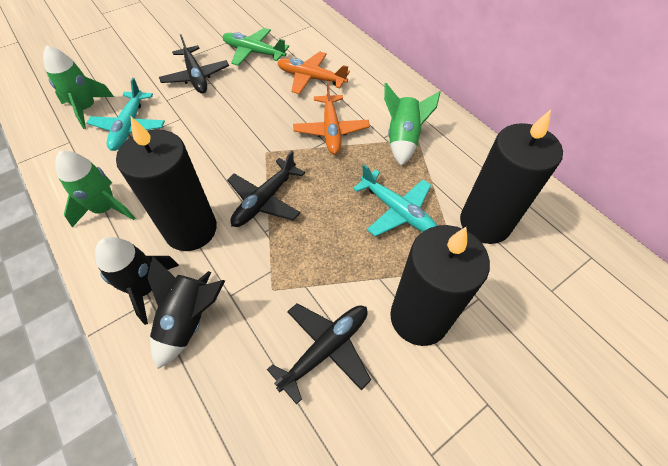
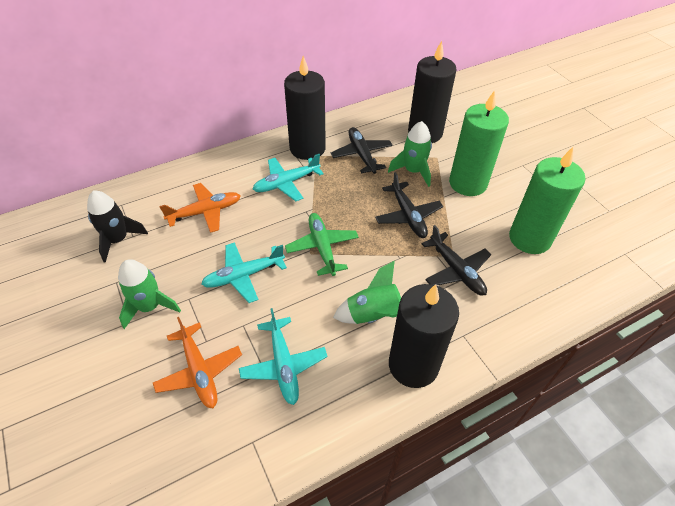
black rocket: 2 -> 1
green candle: 0 -> 2
turquoise plane: 2 -> 3

